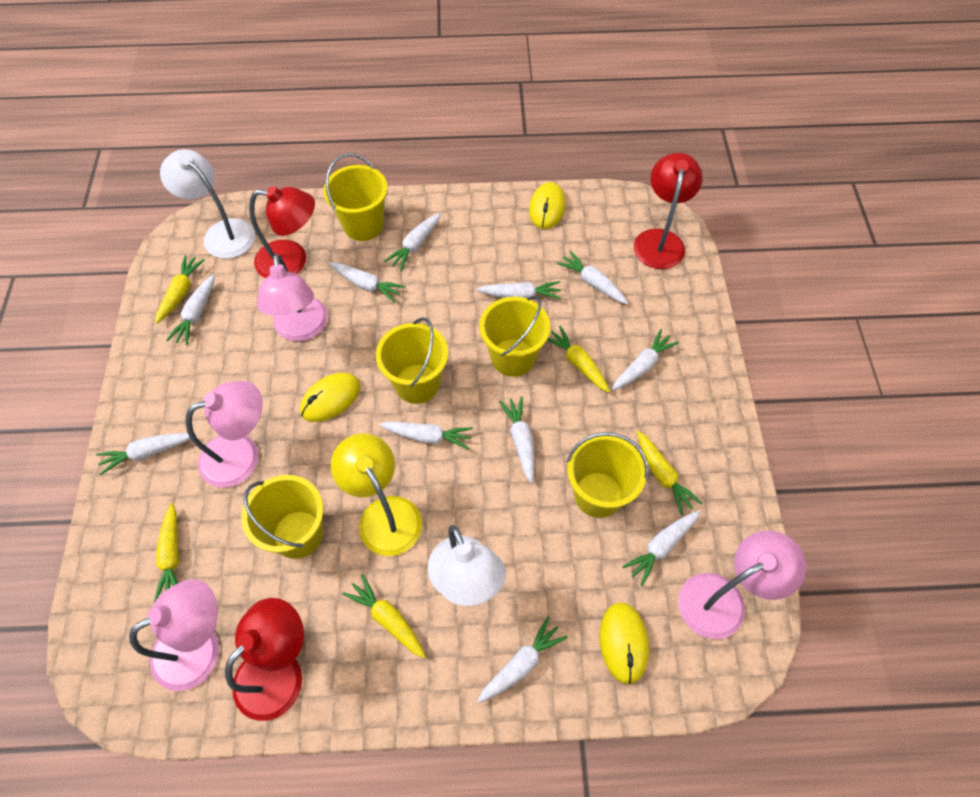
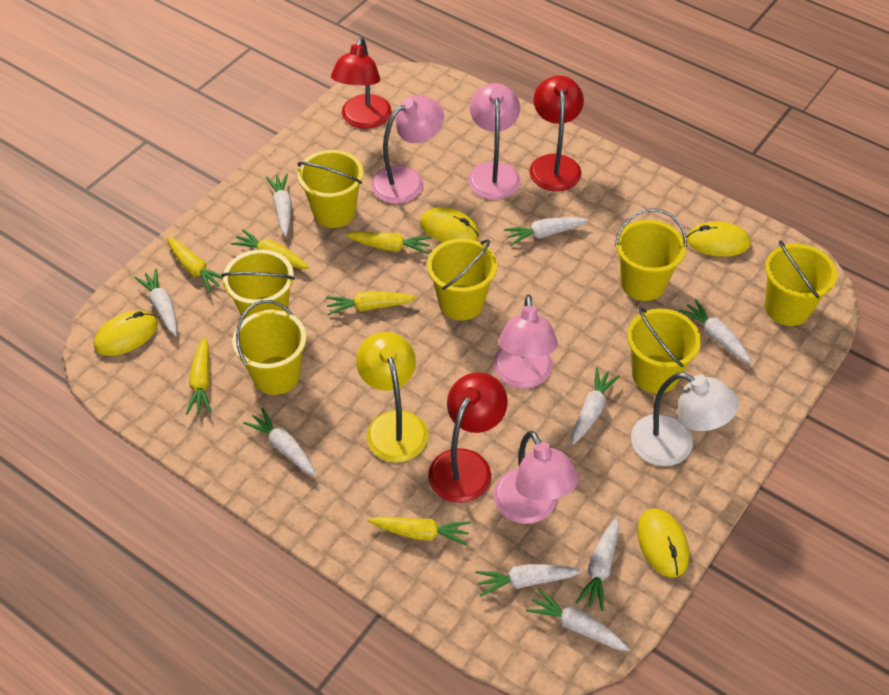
white carrot: 11 -> 9
white lamp: 2 -> 1
yellow bucket: 5 -> 7
yellow carrot: 5 -> 6
yellow mouse: 3 -> 4

